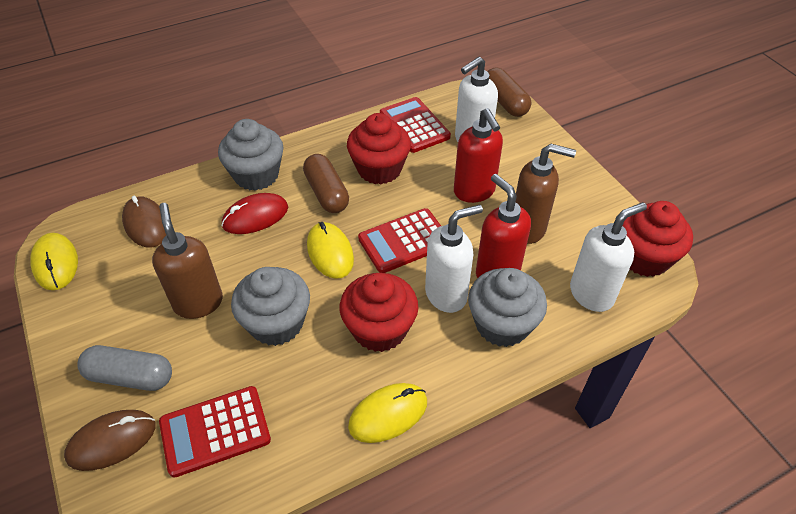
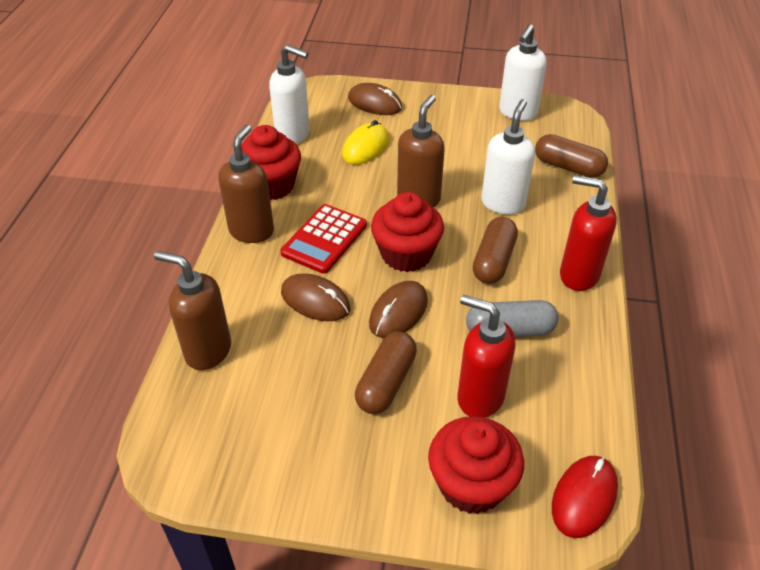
brown capsule: 2 -> 3
brown mouse: 2 -> 3
brown soap dispenser: 2 -> 3
grey cupcake: 3 -> 0
red calculator: 3 -> 1
yellow mouse: 3 -> 1

